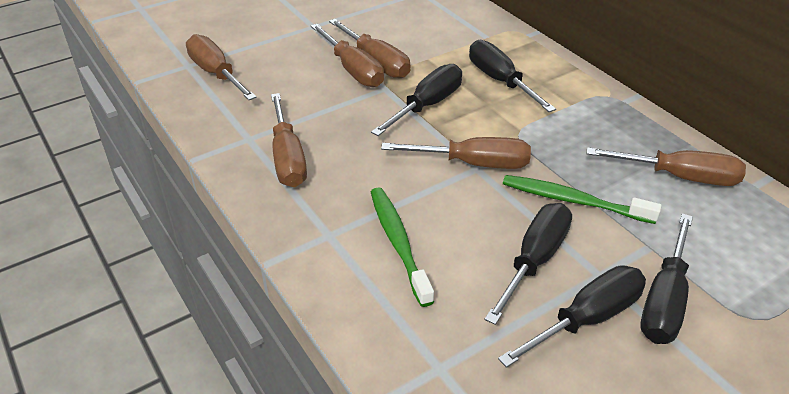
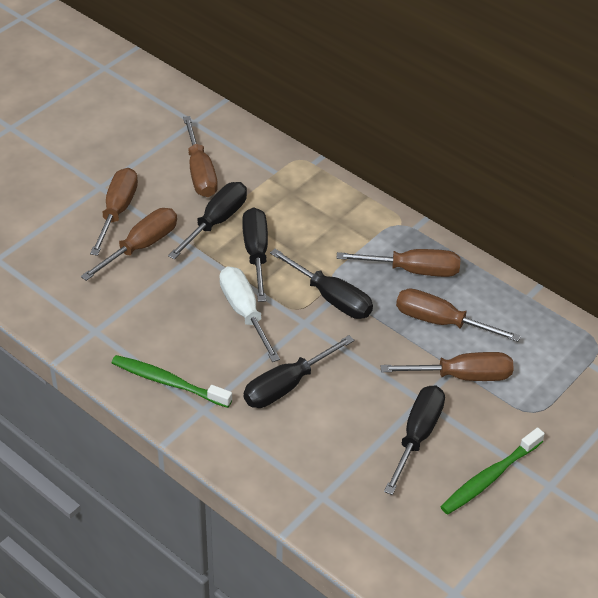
white screwdriver: 0 -> 1

